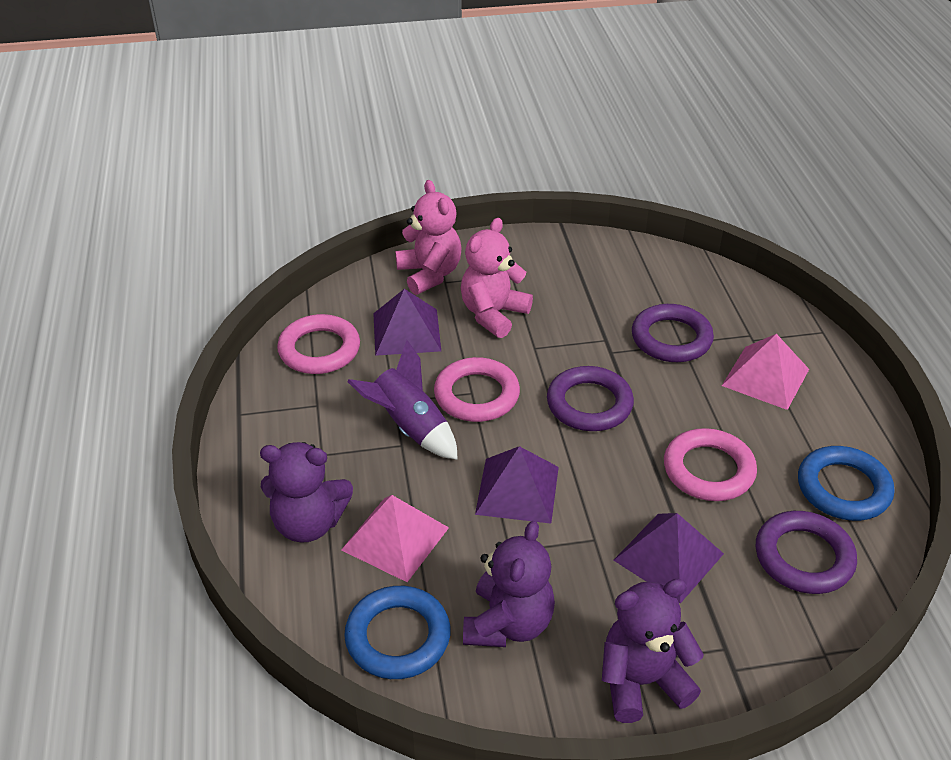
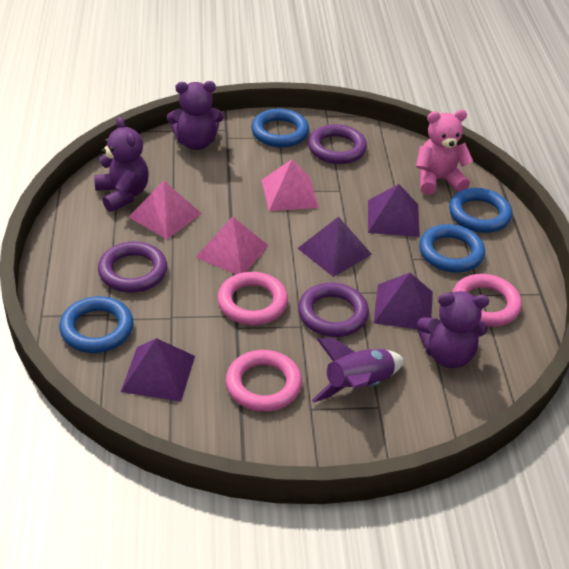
blue ring: 2 -> 4
pink pyramid: 2 -> 3
pink teddy bear: 2 -> 1
purple pyramid: 3 -> 4

